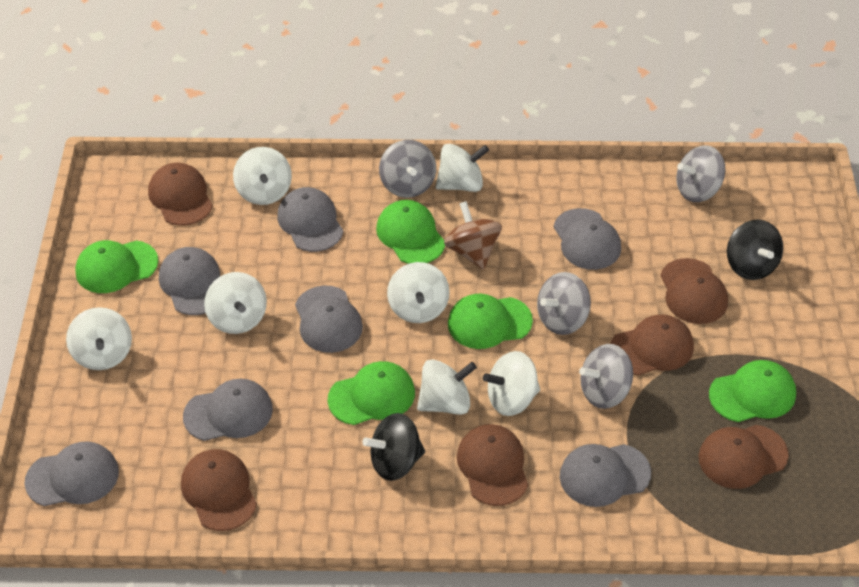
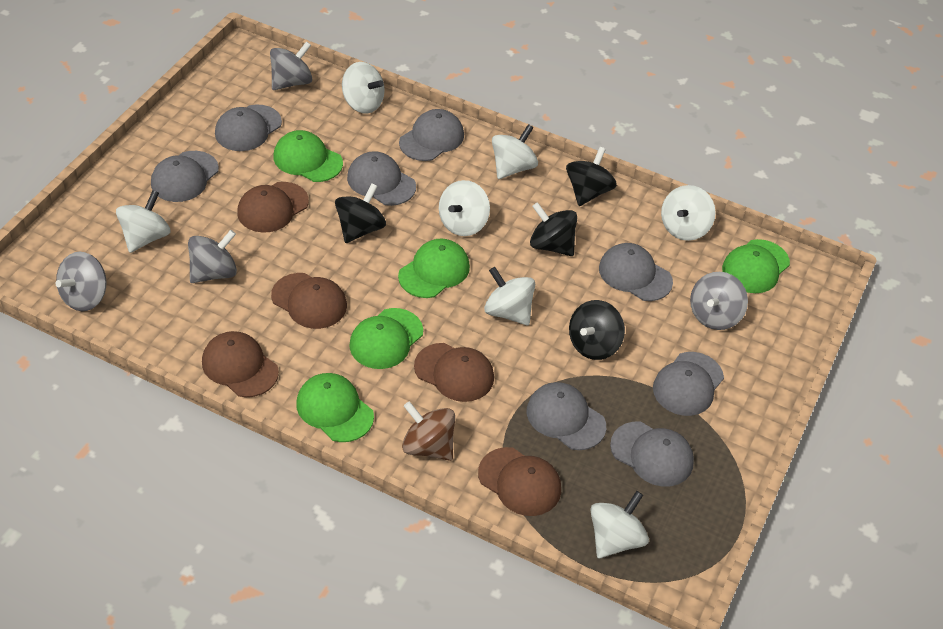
black spinning top: 2 -> 4
brown cap: 6 -> 5
grey cap: 7 -> 8

